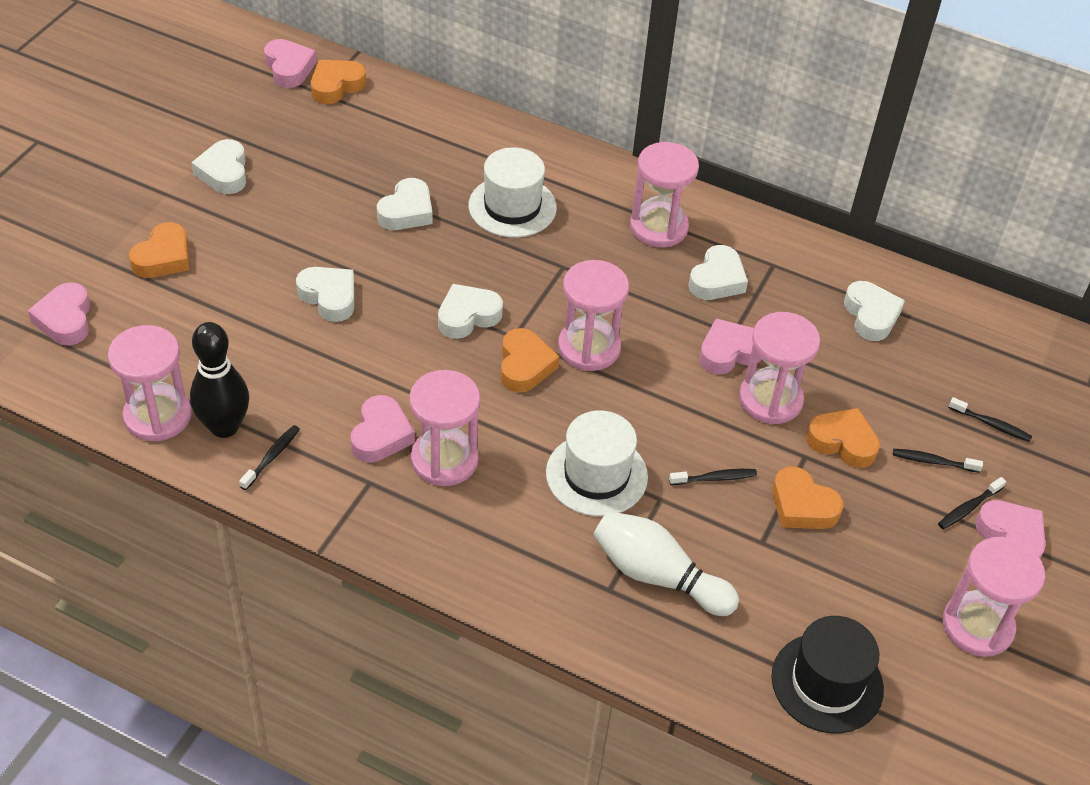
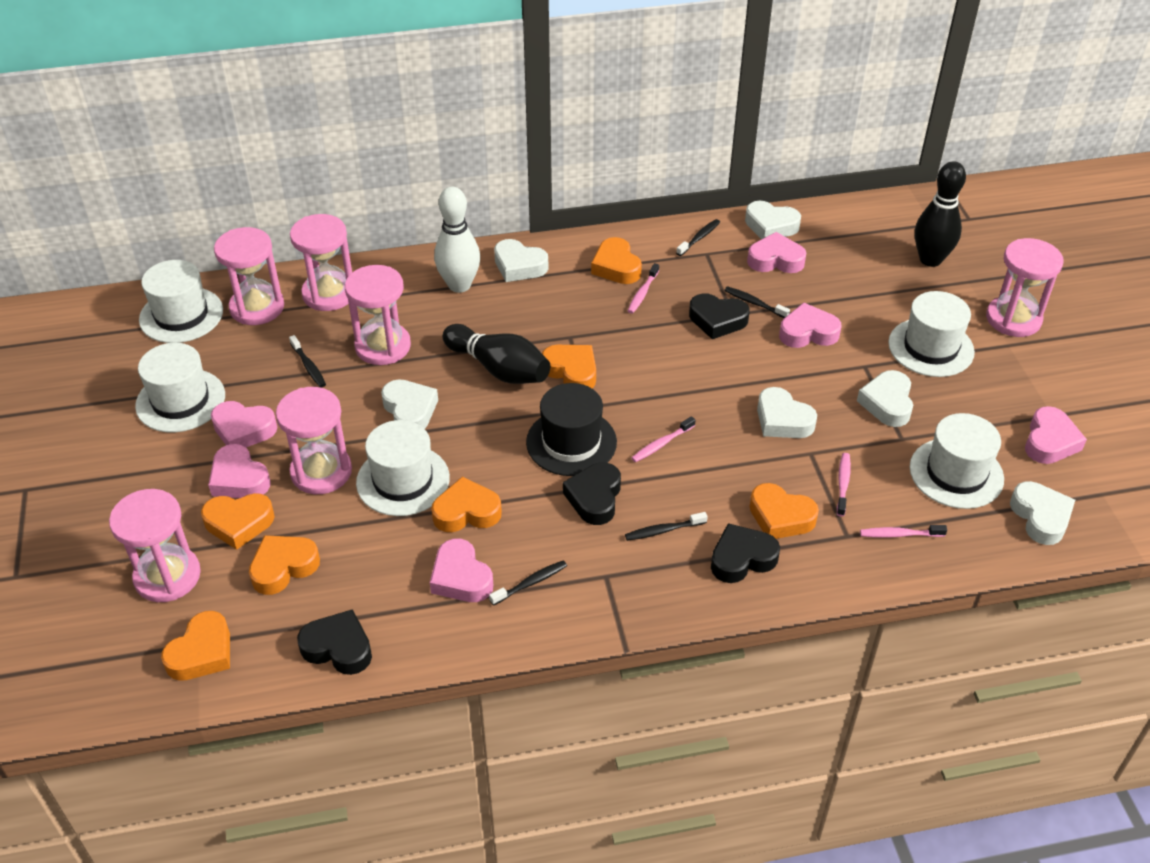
black bowling pin: 1 -> 2
black heart: 0 -> 4
orange heart: 5 -> 7
pink heart: 5 -> 6
pink toothbrush: 0 -> 4
white hat: 2 -> 5

